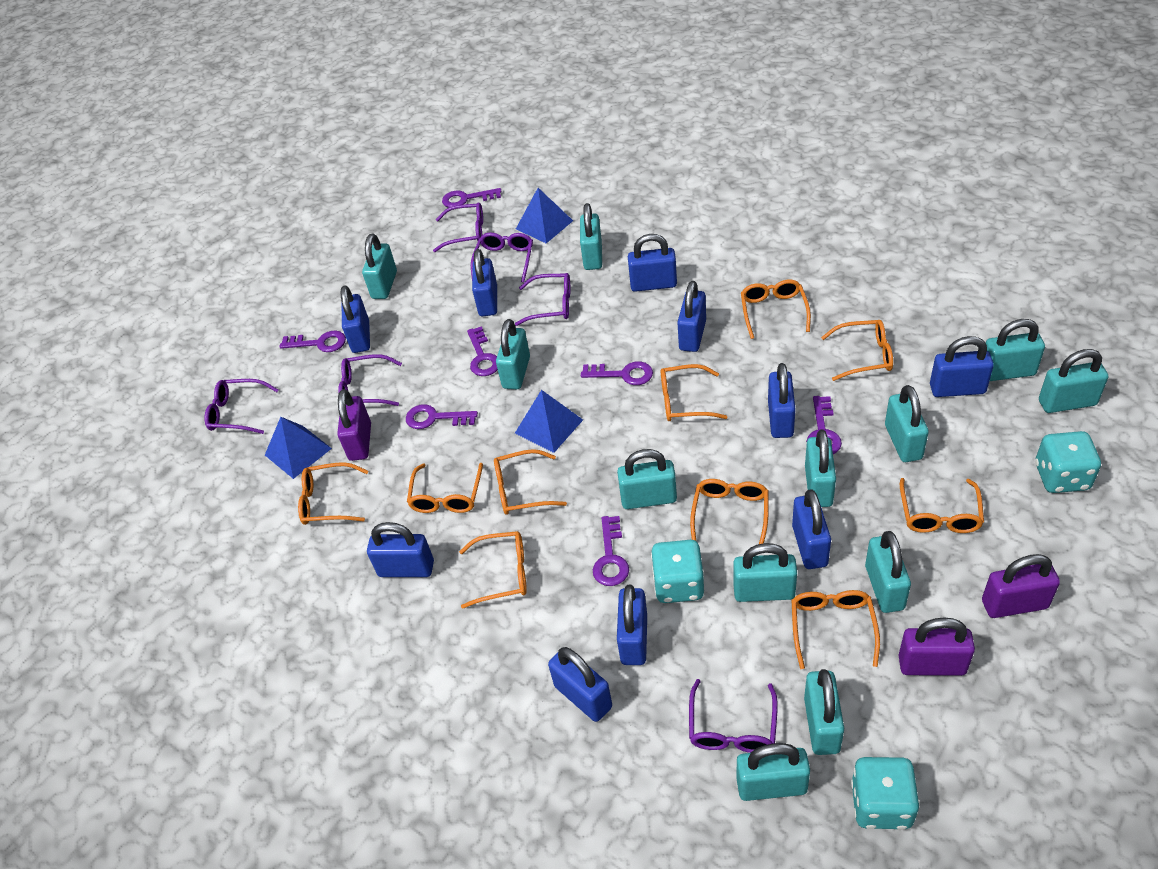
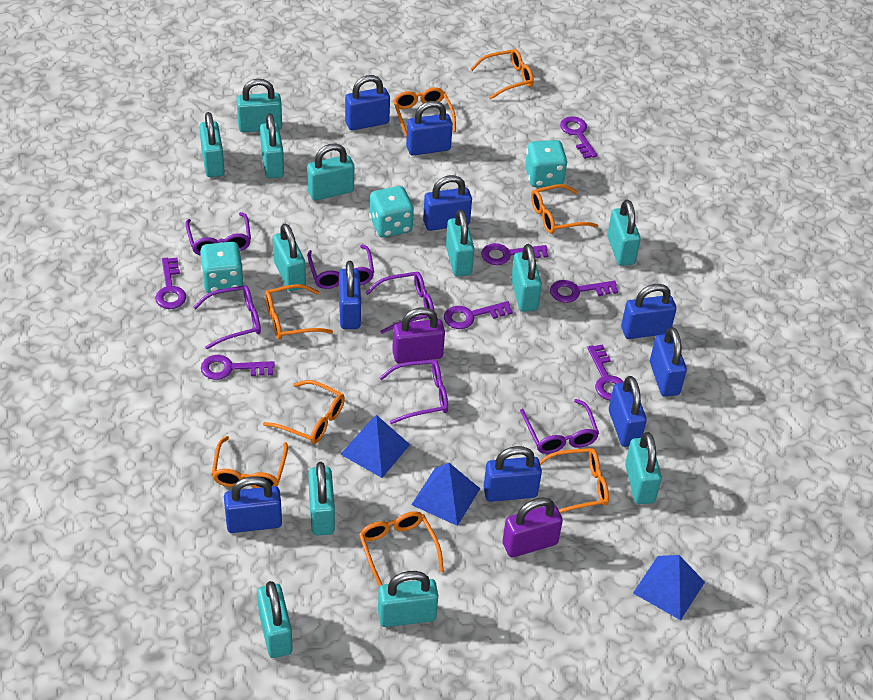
blue padlock: 10 -> 9
orange glasses: 10 -> 8
purple padlock: 3 -> 2

